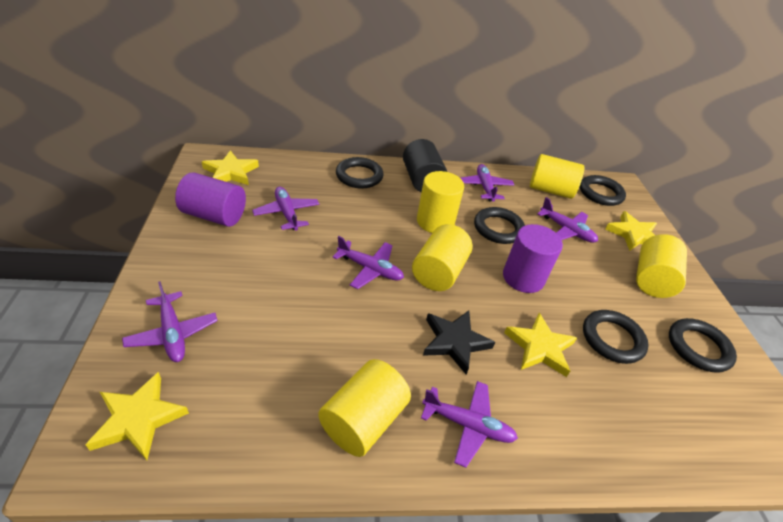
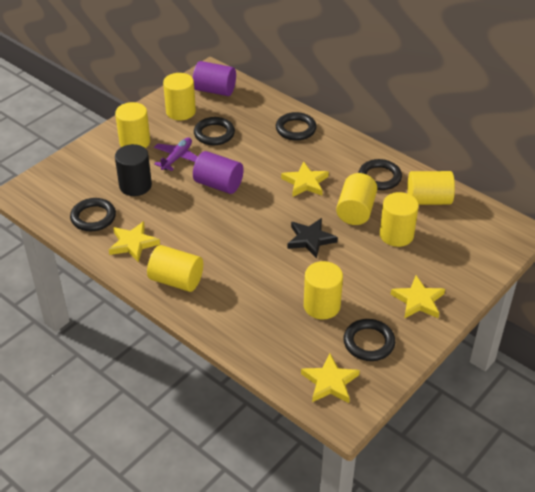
purple plane: 6 -> 1
yellow cylinder: 5 -> 7

